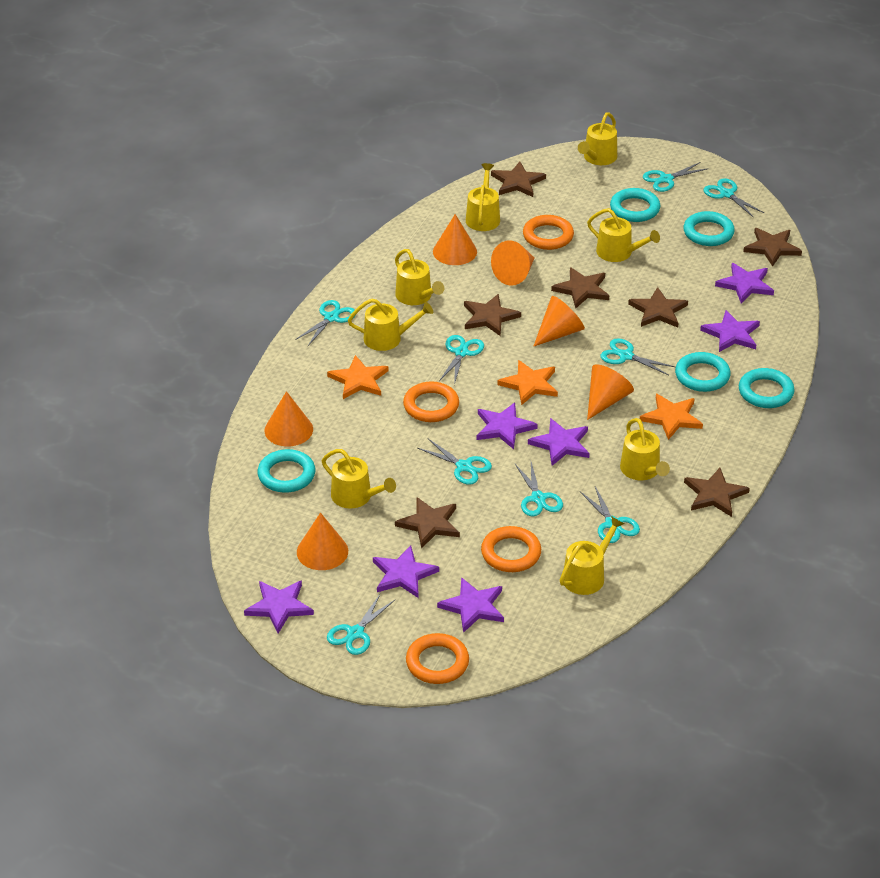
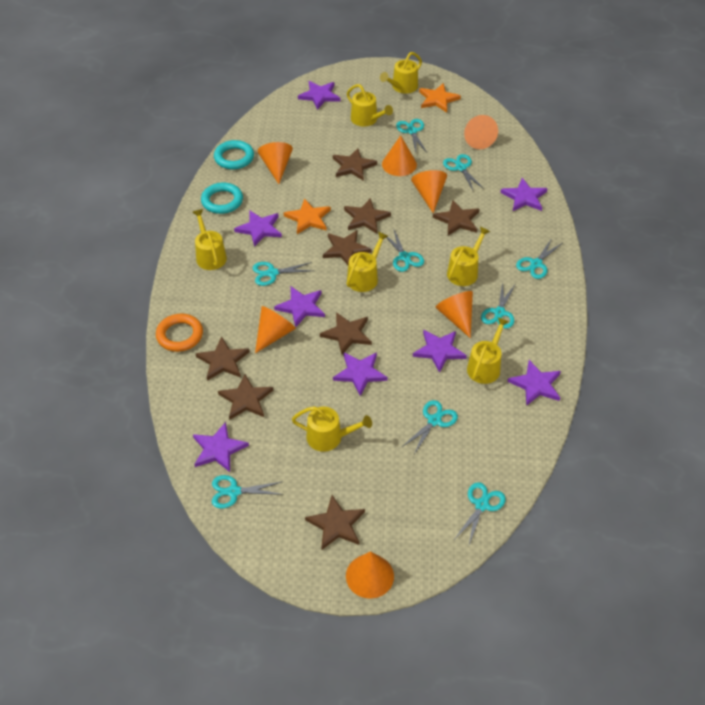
brown star: 7 -> 8
orange cone: 6 -> 7
orange ring: 4 -> 1
orange star: 3 -> 2
purple star: 7 -> 8
turquoise ring: 5 -> 2
yellow watering can: 8 -> 7

